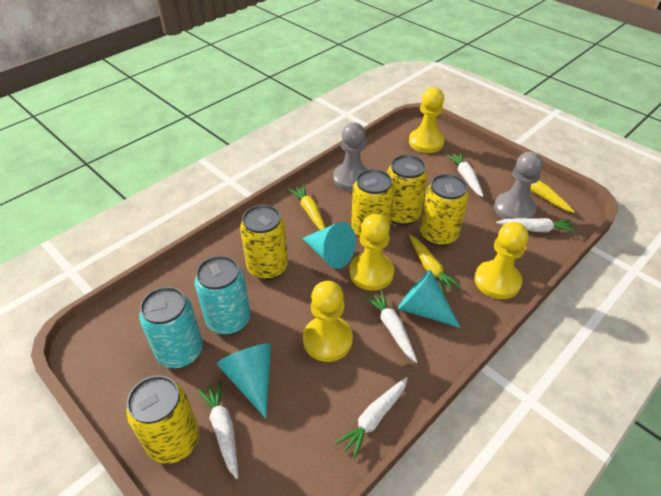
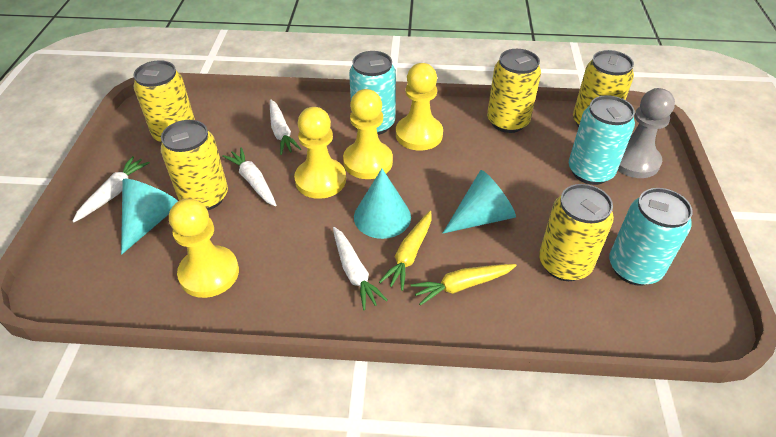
grey pawn: 2 -> 1
turquoise can: 2 -> 3
white carrot: 5 -> 4
yellow carrot: 3 -> 2

